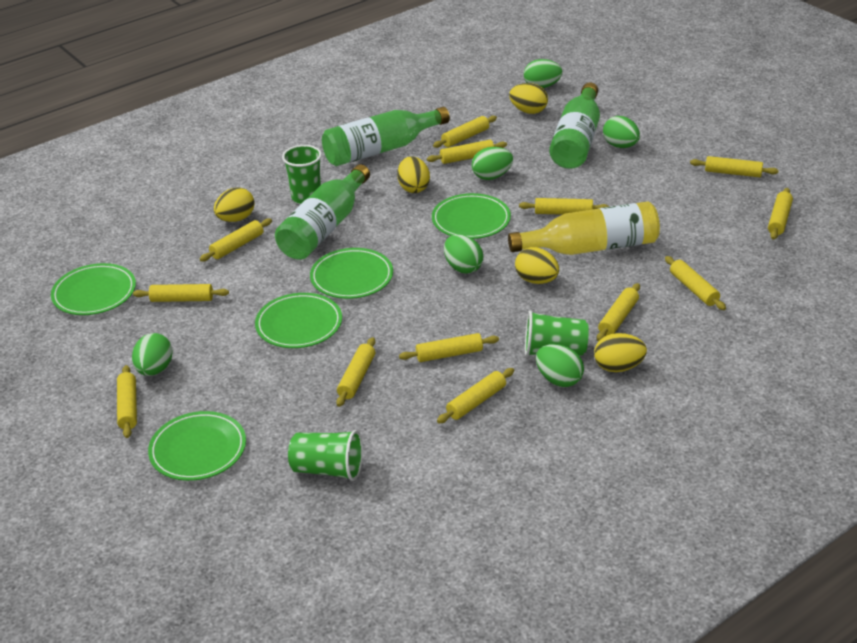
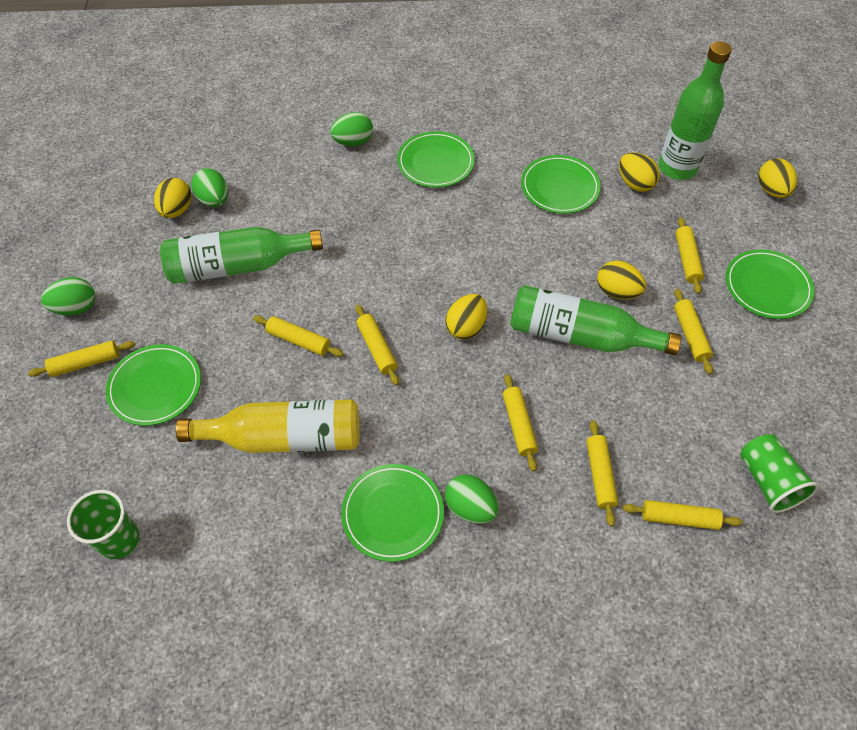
green cup: 3 -> 2
green egg: 6 -> 4
yellow rolling pin: 13 -> 8

